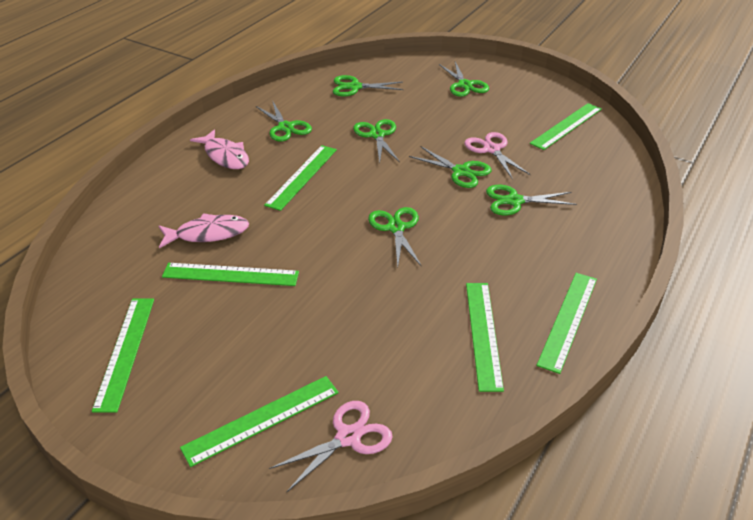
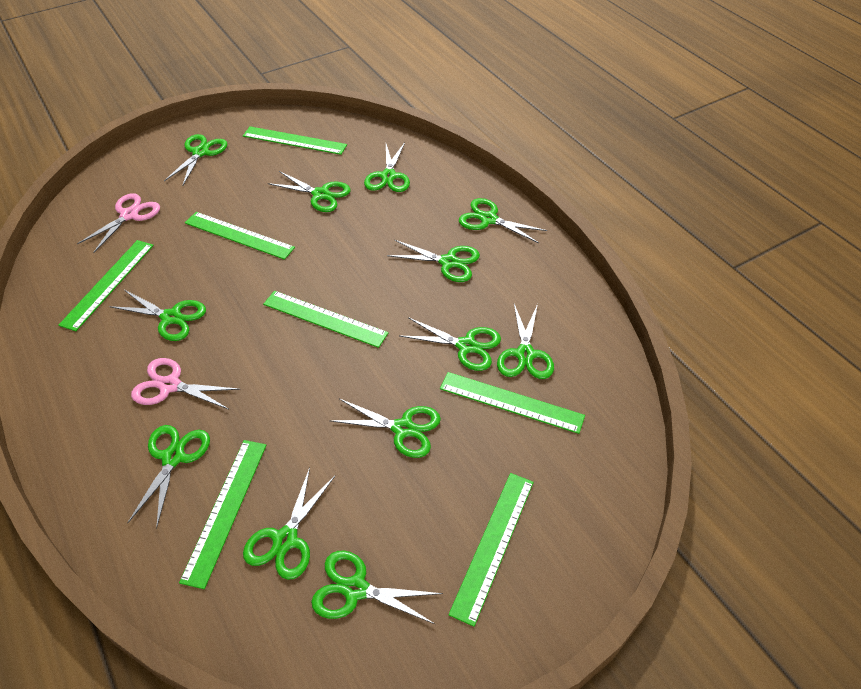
green scissors: 7 -> 12
pink fish: 2 -> 0

